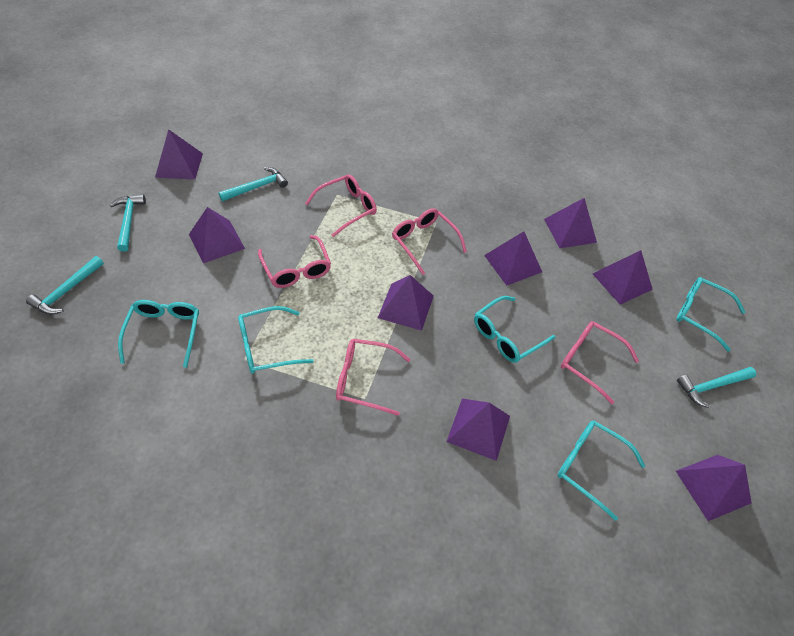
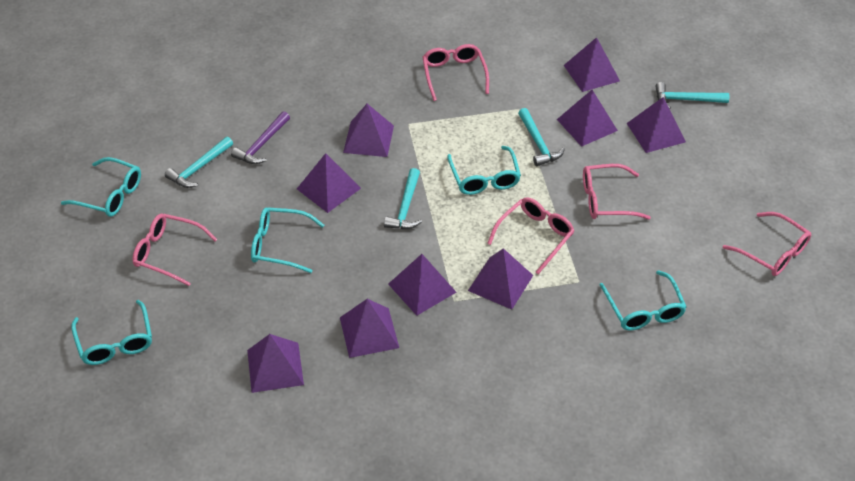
purple hammer: 0 -> 1
purple pyramid: 8 -> 9

